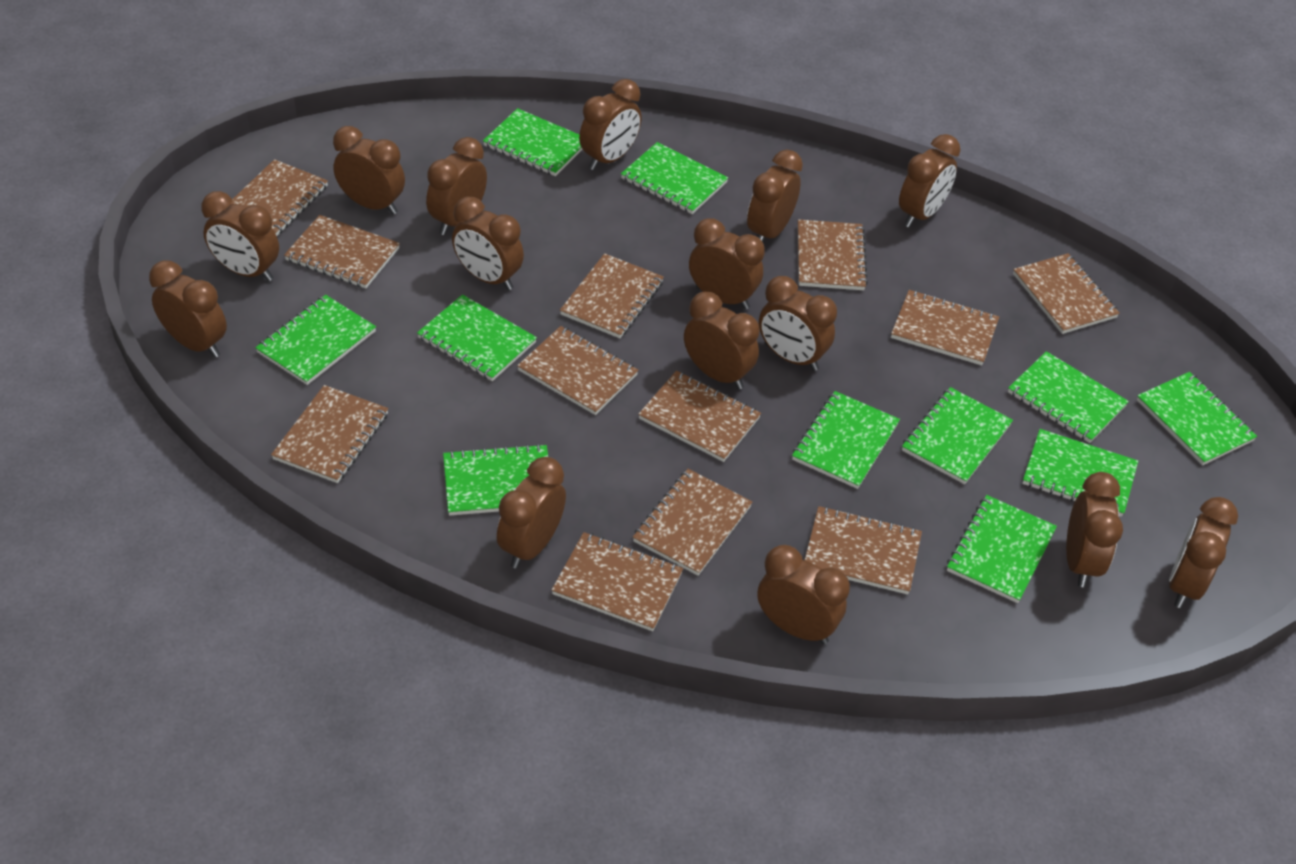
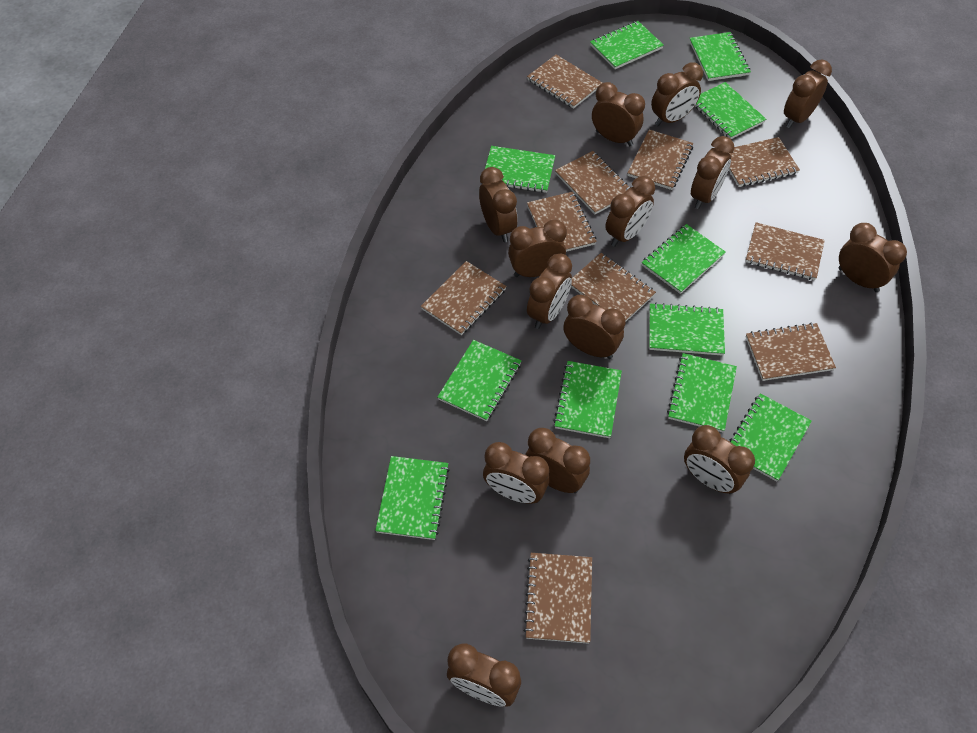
brown clock: 15 -> 14
brown notebook: 12 -> 10

